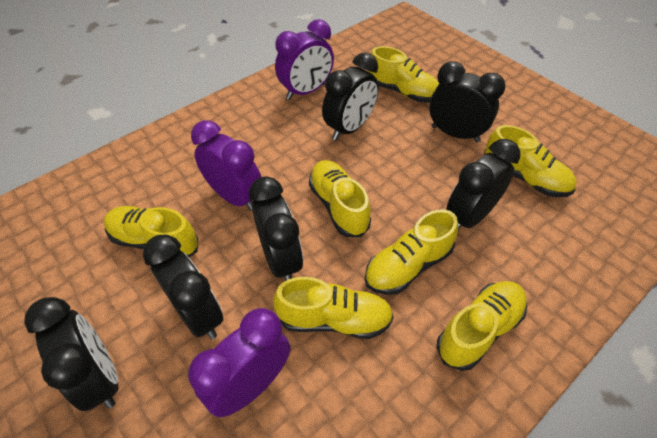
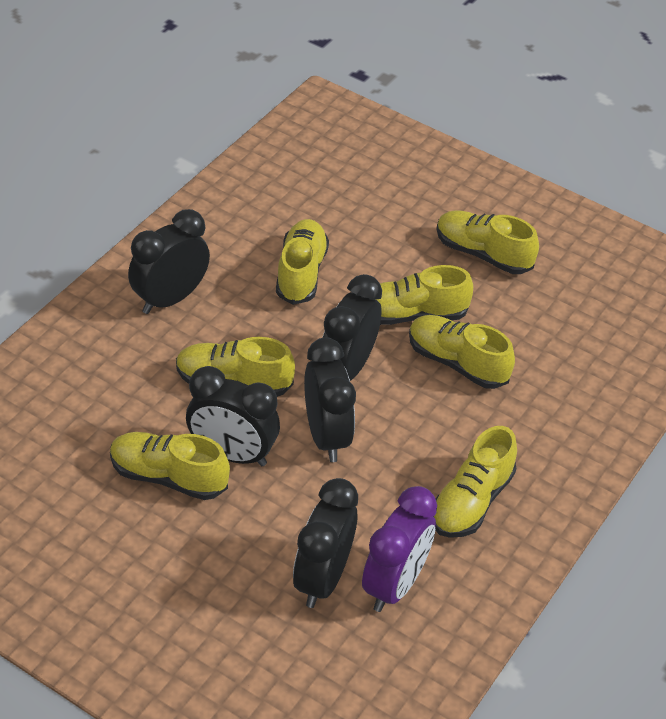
black clock: 6 -> 5
purple clock: 3 -> 1

